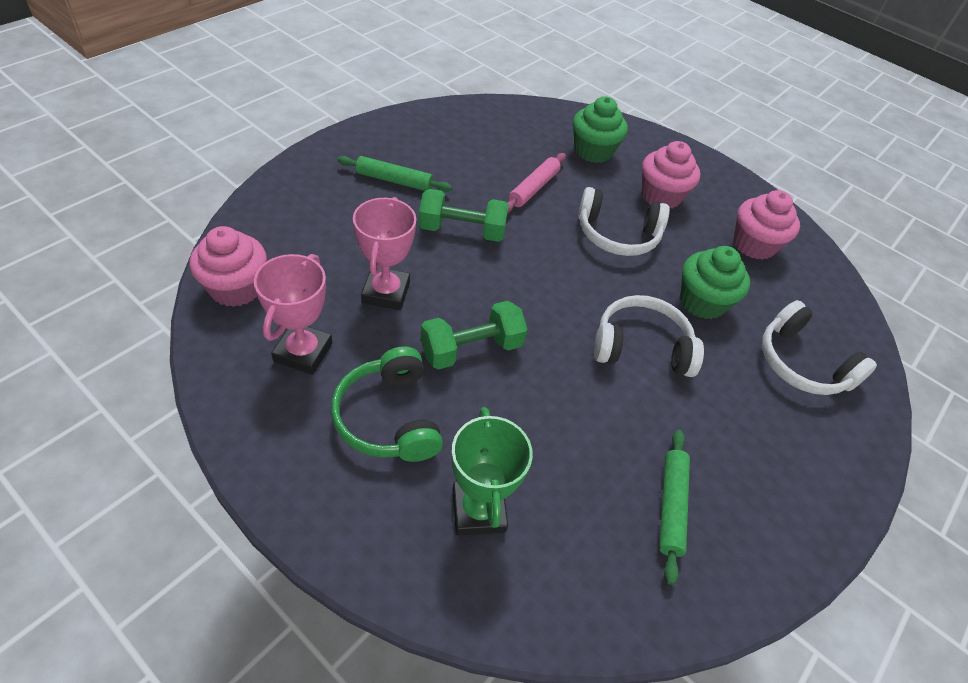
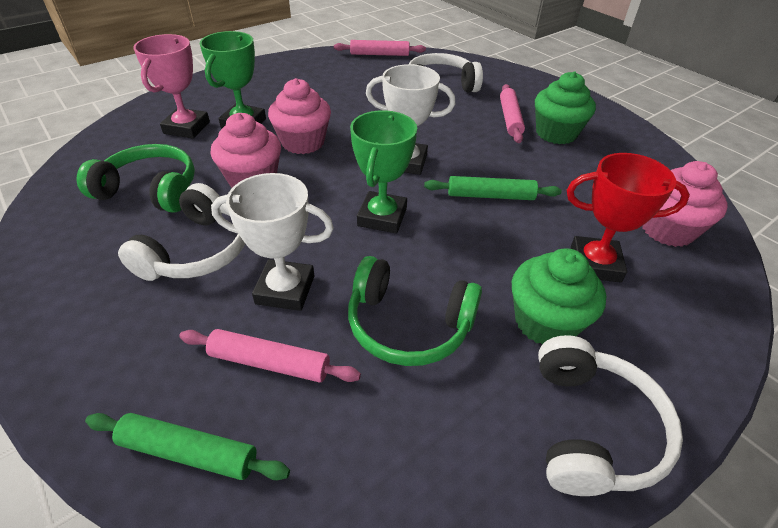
green dumbbell: 2 -> 0
green headphones: 1 -> 2
green trophy: 1 -> 2
pink rolling pin: 1 -> 3
pink trophy: 2 -> 1
red trophy: 0 -> 1
white trophy: 0 -> 2

